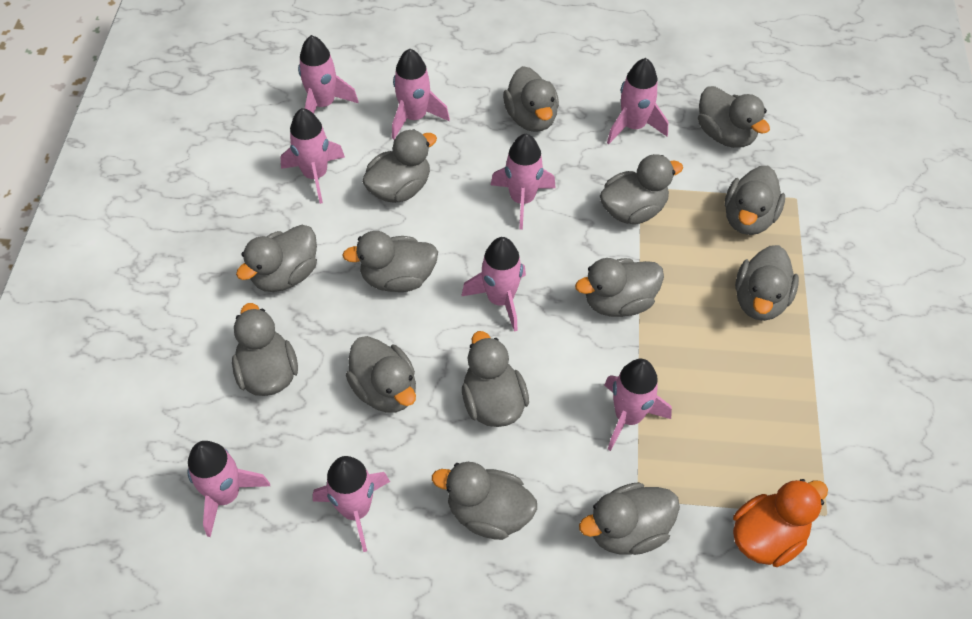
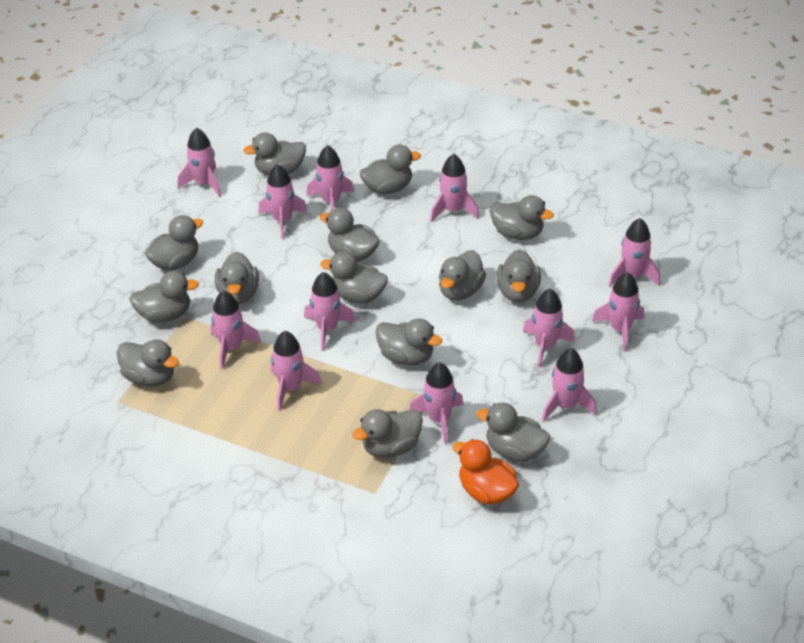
pink rocket: 9 -> 12

